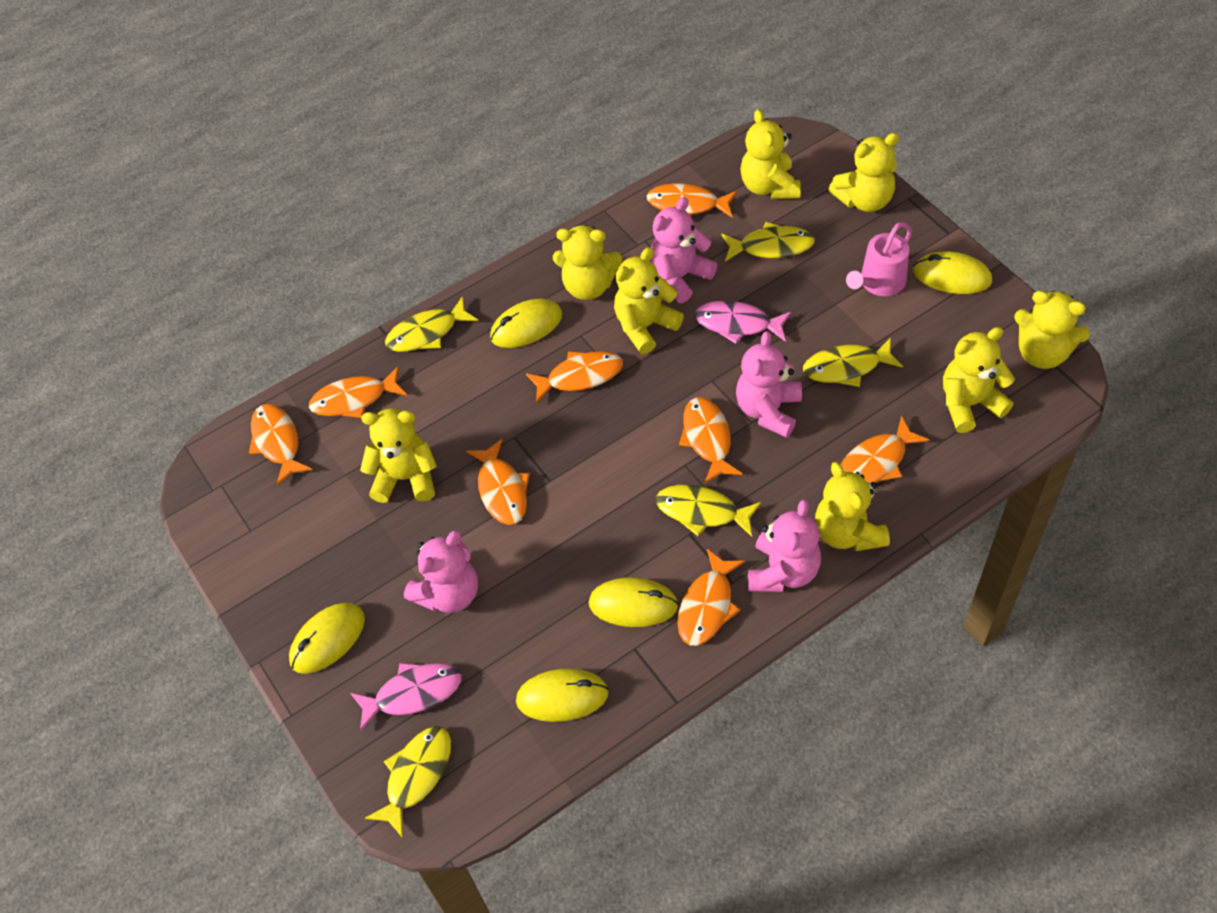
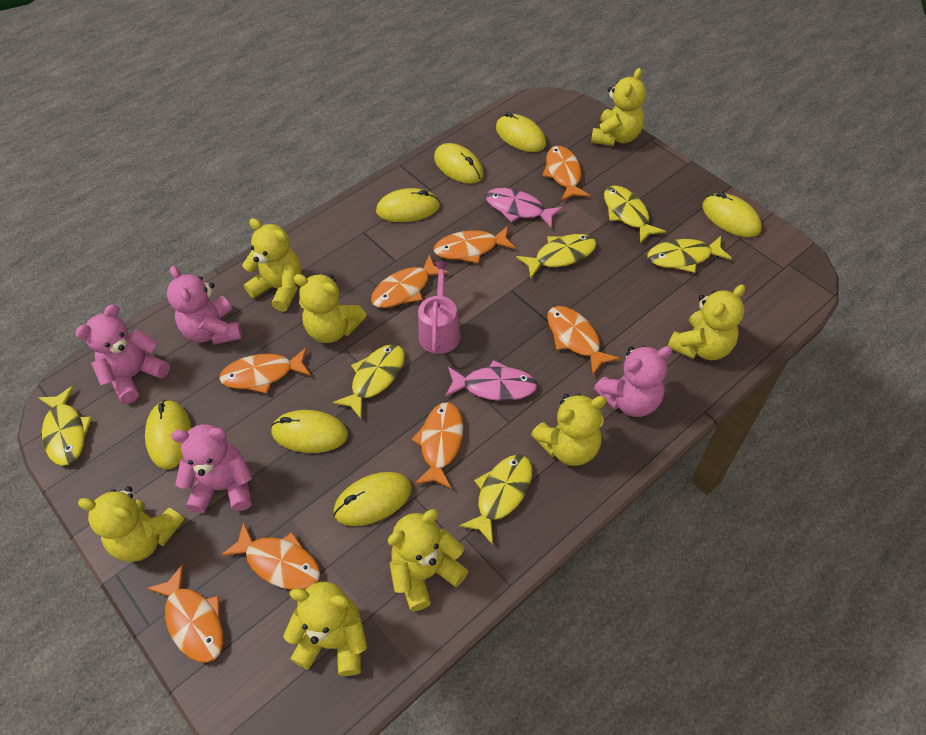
yellow fish: 5 -> 6
yellow mouse: 5 -> 7

